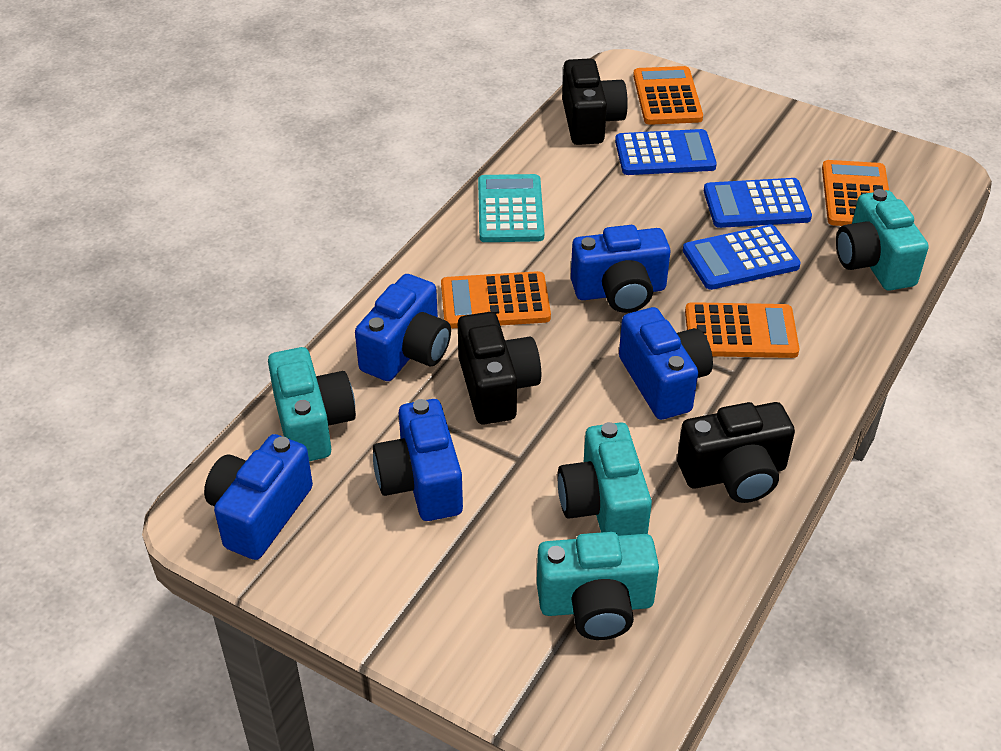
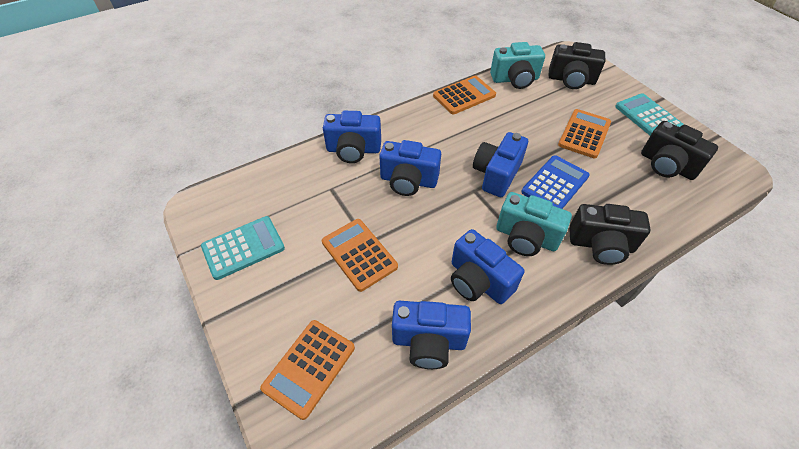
blue calculator: 3 -> 1
turquoise calculator: 1 -> 2
turquoise camera: 4 -> 2

